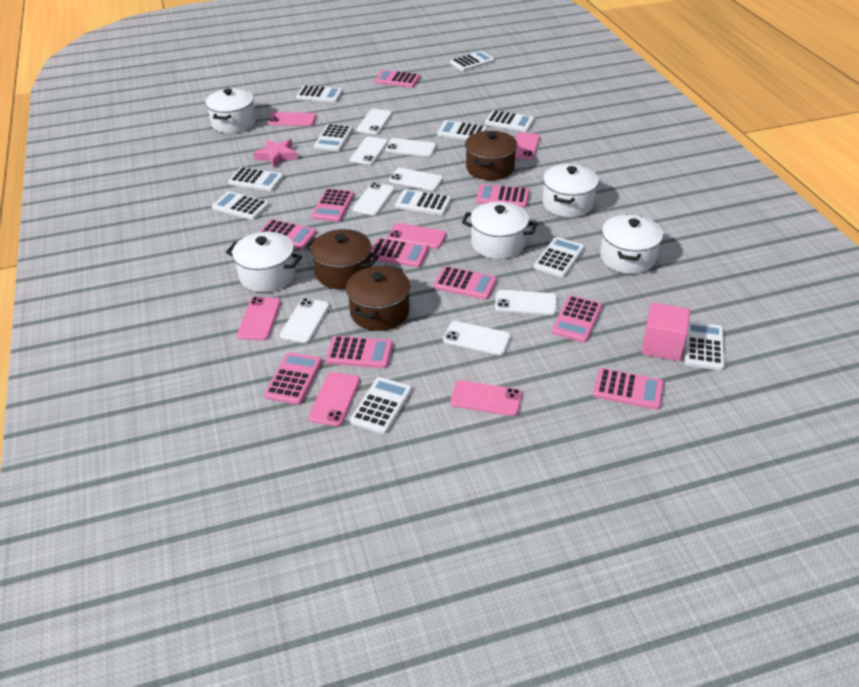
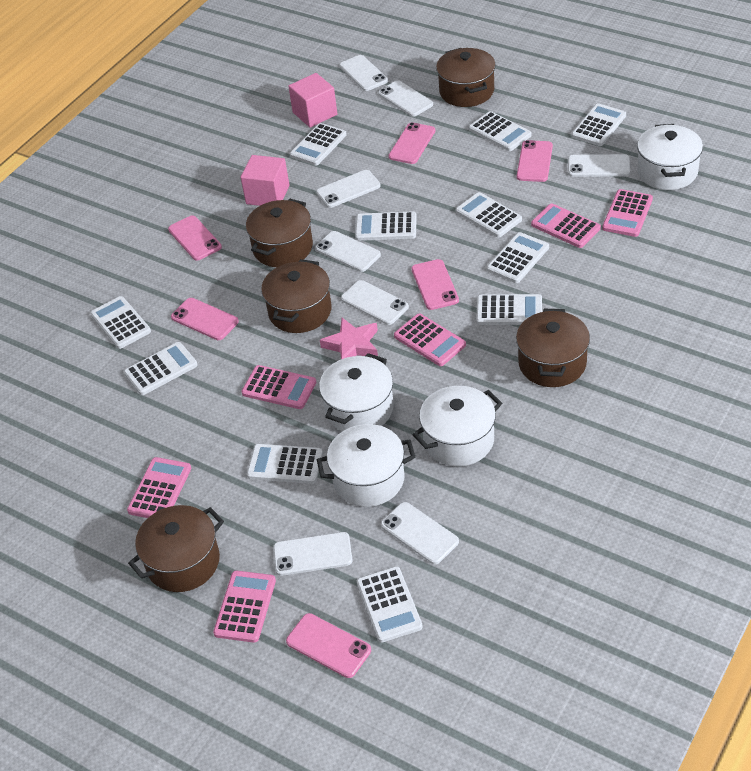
brown pot: 3 -> 5
pink calculator: 10 -> 6
pink cube: 1 -> 2
white pot: 5 -> 4

